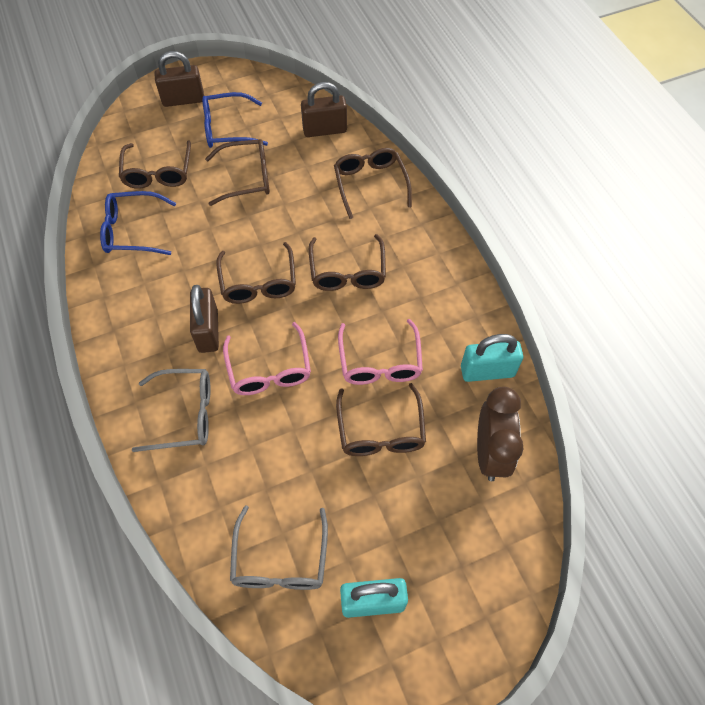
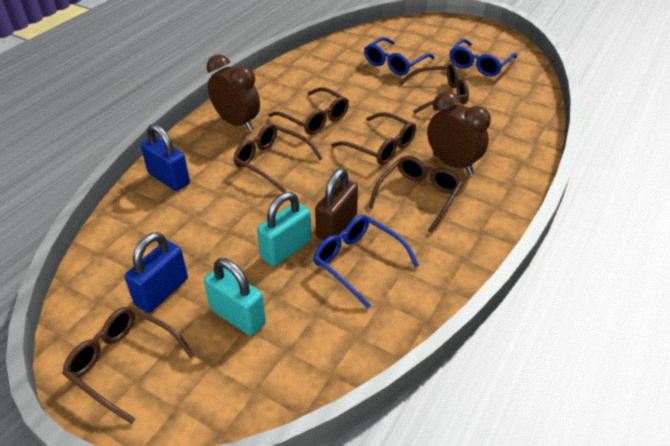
blue glasses: 2 -> 3
blue padlock: 0 -> 2
brown clock: 1 -> 2
brown padlock: 3 -> 1
grey glasses: 2 -> 0
pink glasses: 2 -> 0

